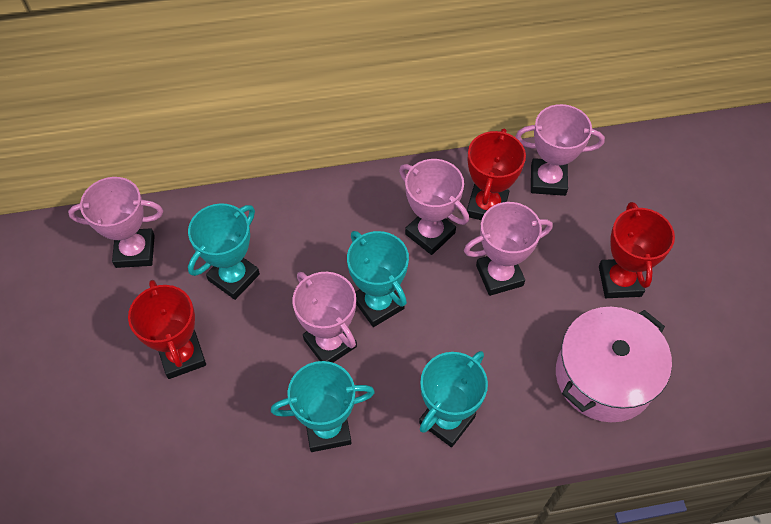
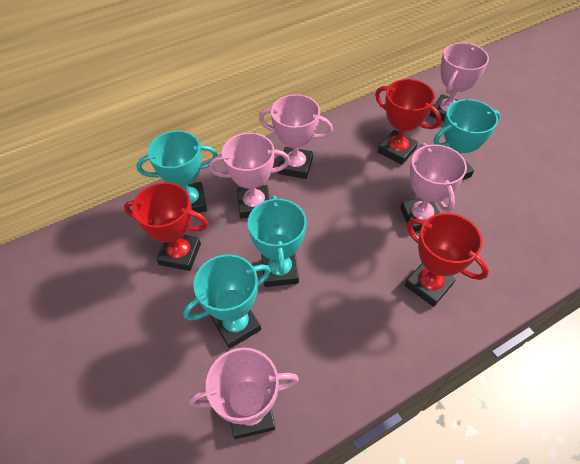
pink pot: 1 -> 0

